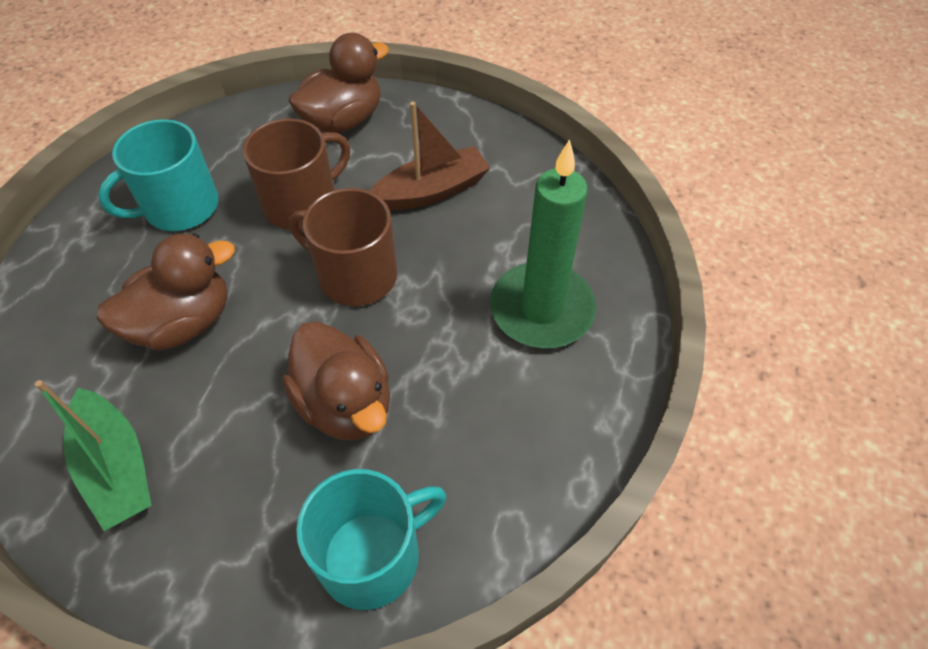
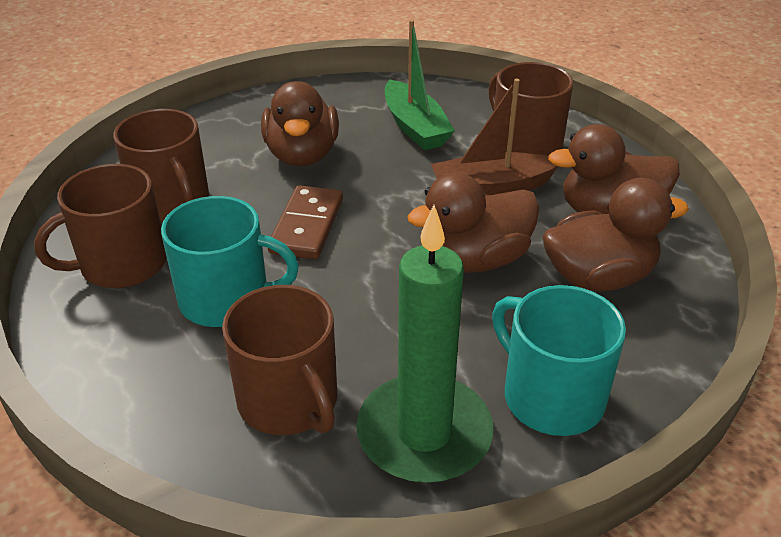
brown domino: 0 -> 1
brown duck: 3 -> 4
brown mug: 2 -> 4

